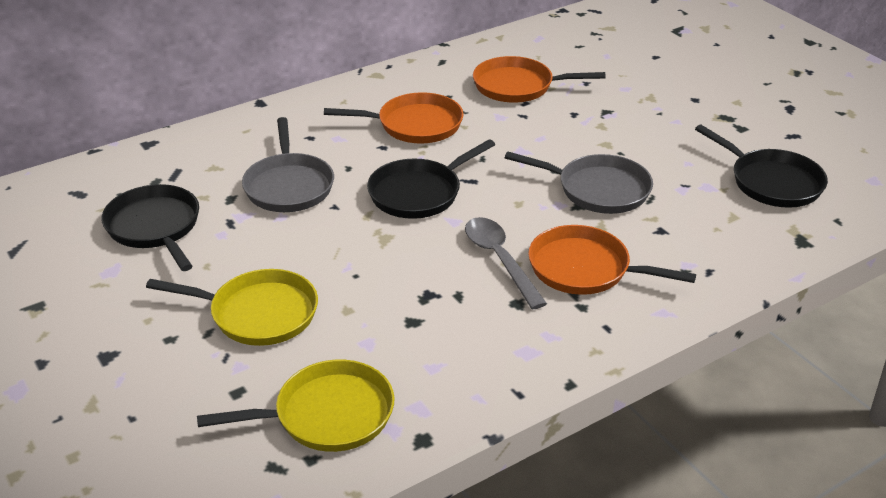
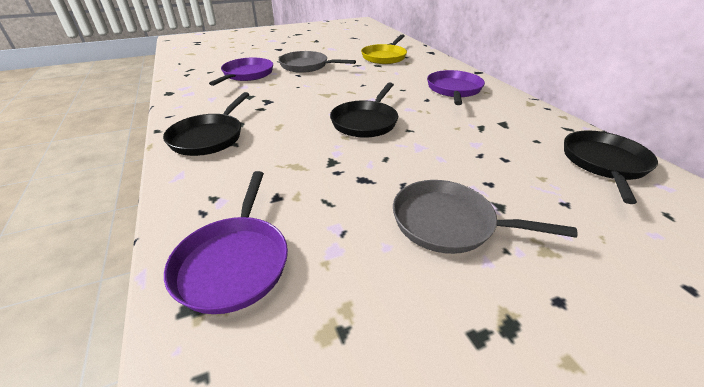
grey spoon: 1 -> 0
orange pan: 3 -> 0
purple pan: 0 -> 3
yellow pan: 2 -> 1

